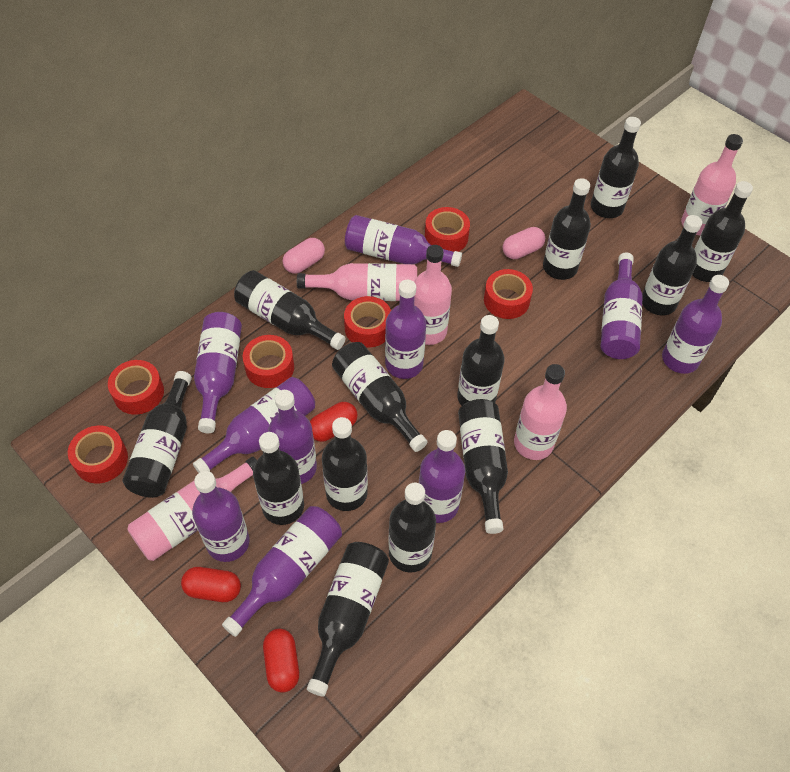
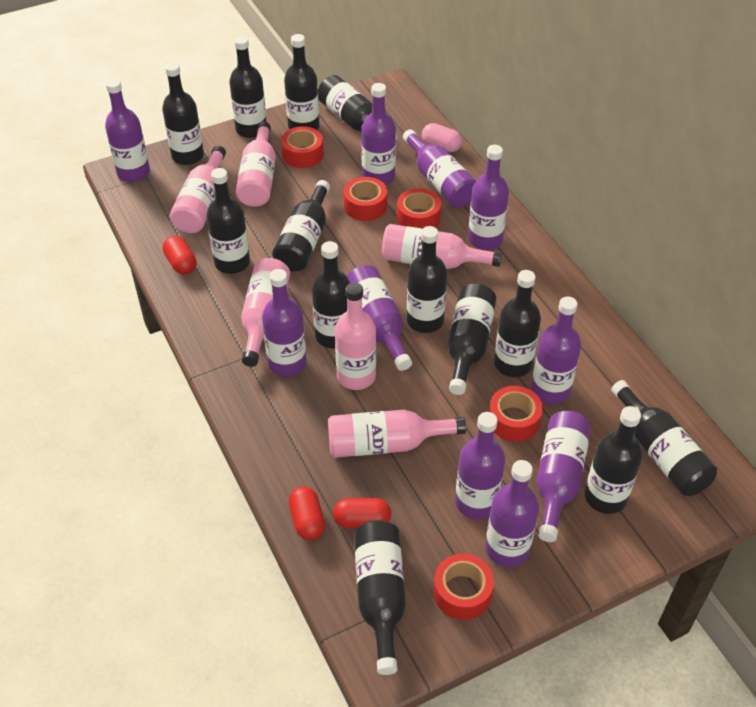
pink bottle: 5 -> 6
pink capsule: 2 -> 1
red tape: 6 -> 5

